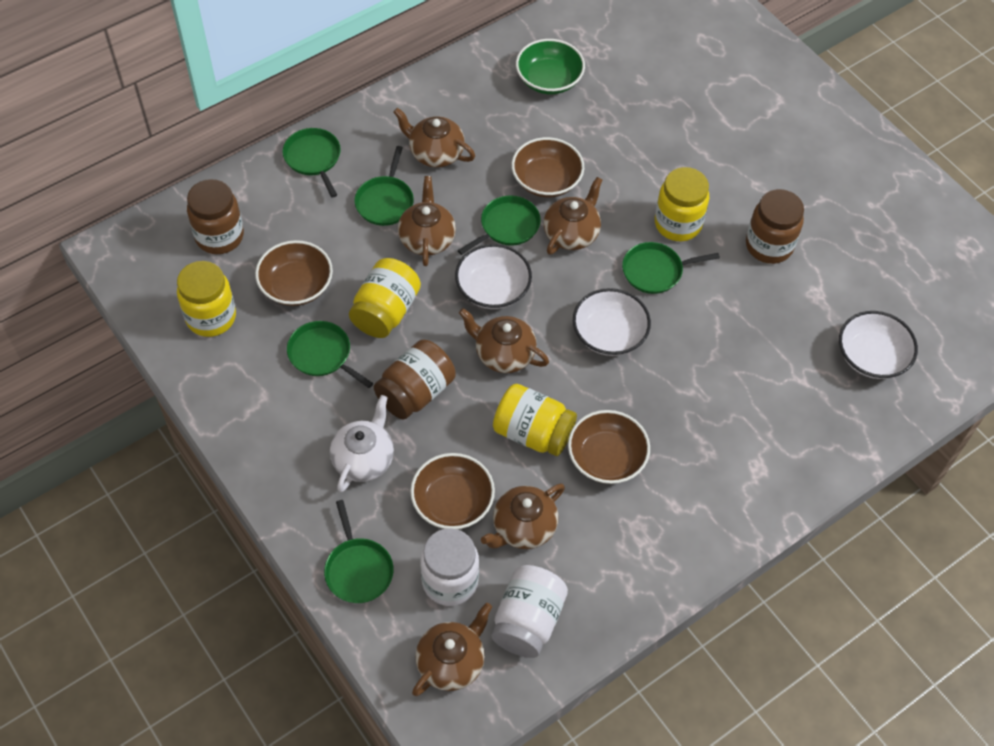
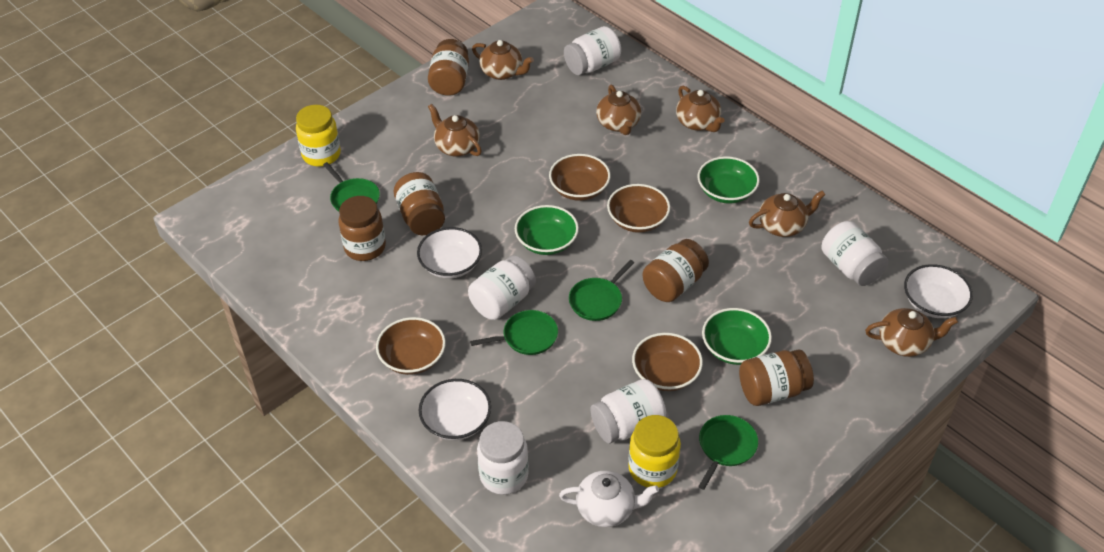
brown jar: 3 -> 5
green bowl: 1 -> 3
green pan: 6 -> 4
white jar: 2 -> 5
yellow jar: 4 -> 2

